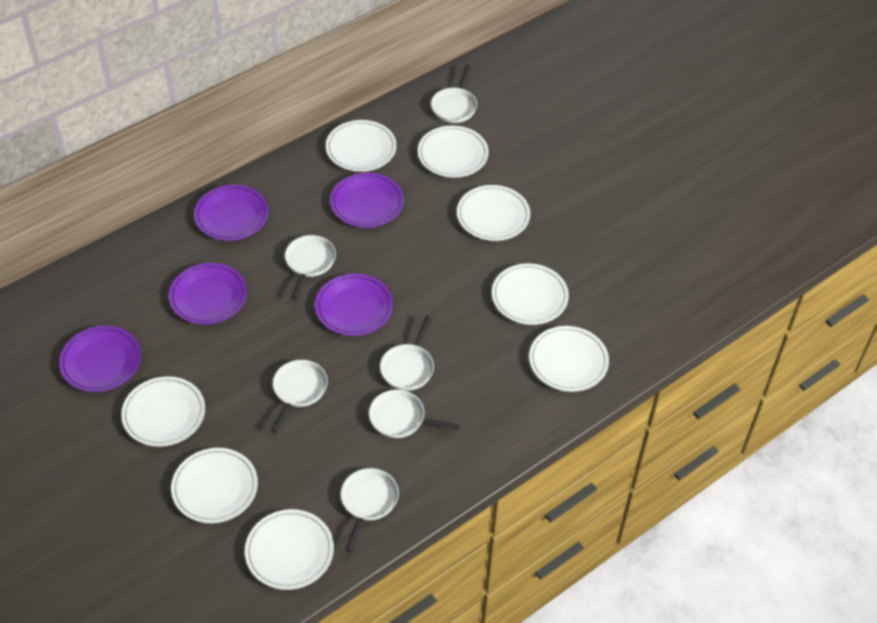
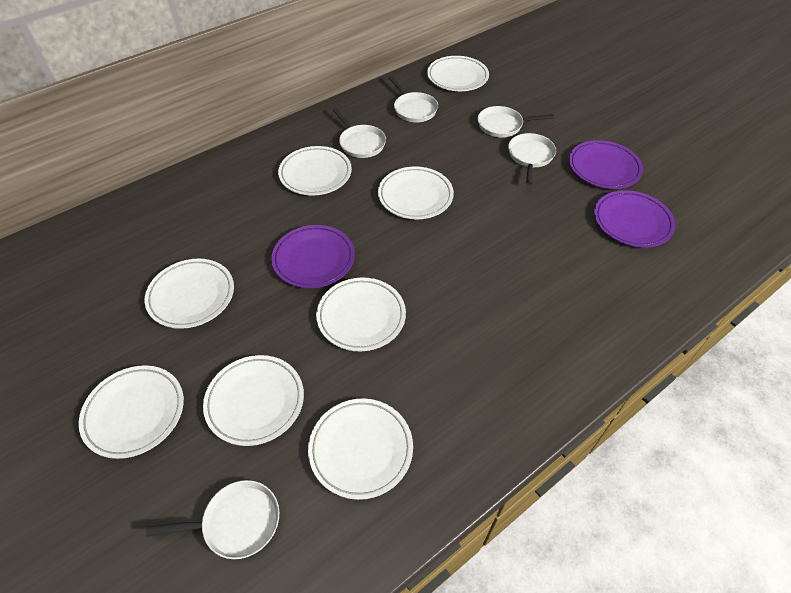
purple plate: 5 -> 3
white pan: 6 -> 5

